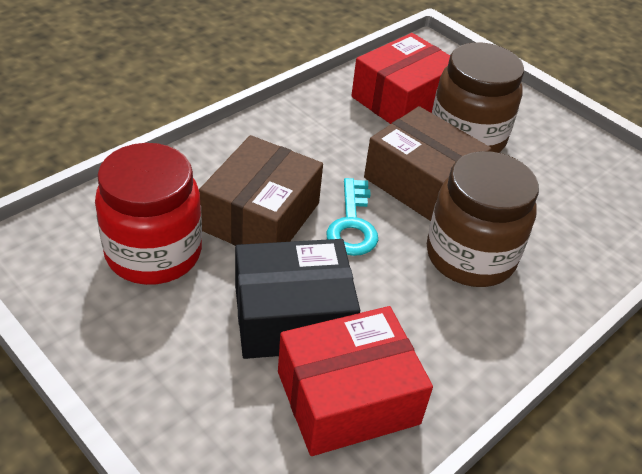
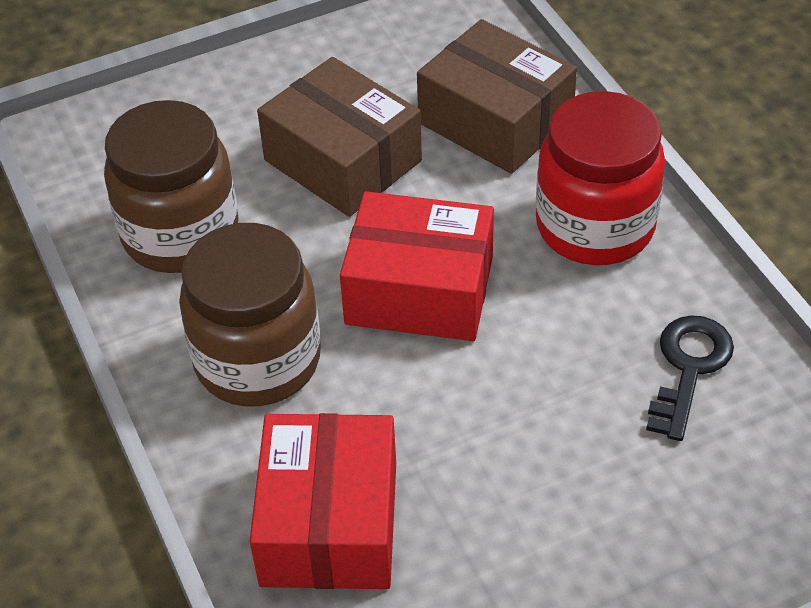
black box: 1 -> 0
black key: 0 -> 1
turquoise key: 1 -> 0

